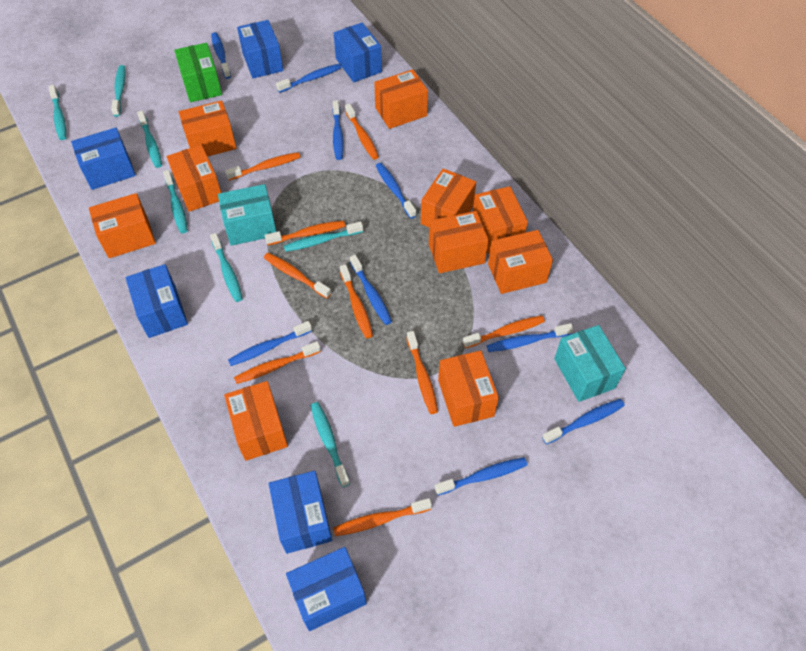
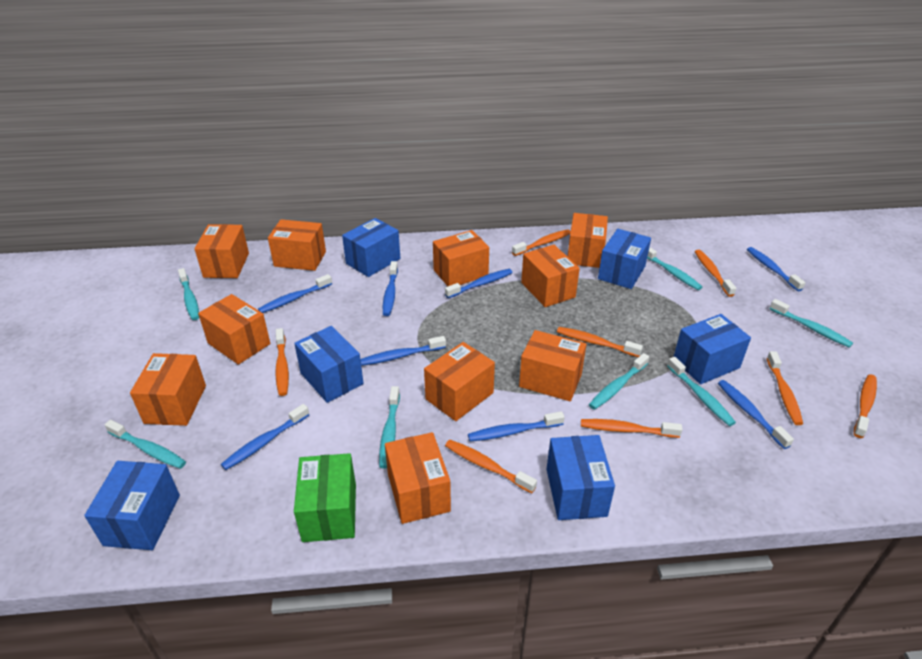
blue toothbrush: 9 -> 8
orange toothbrush: 9 -> 8
turquoise box: 2 -> 0

